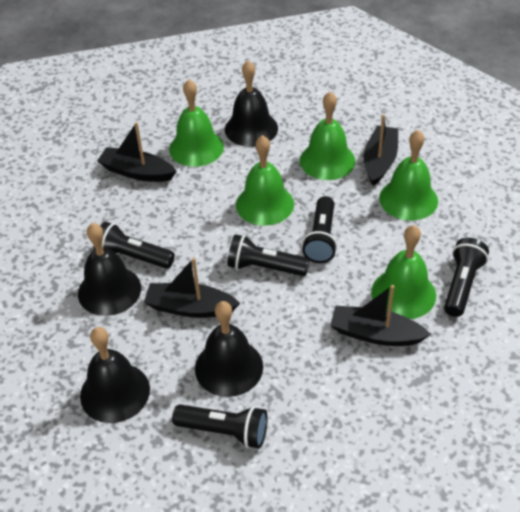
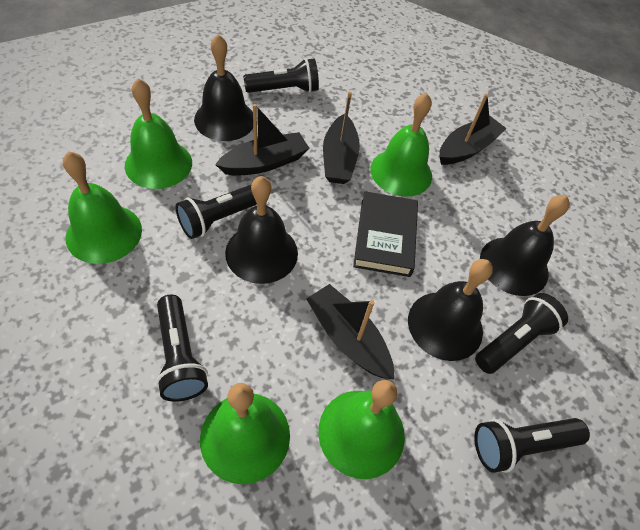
black book: 0 -> 1

